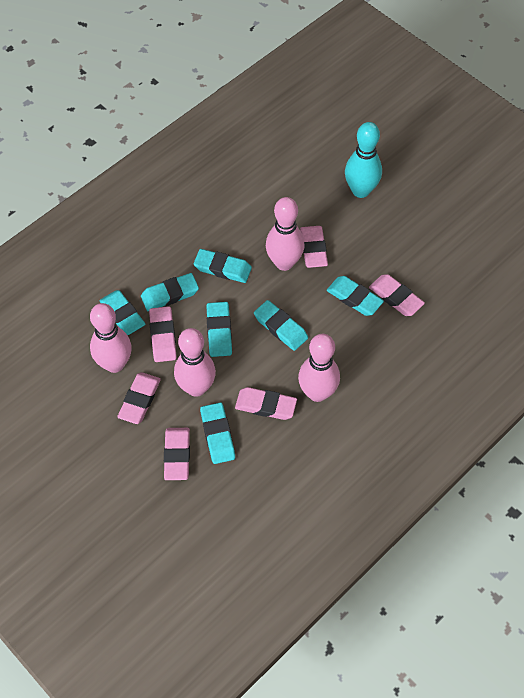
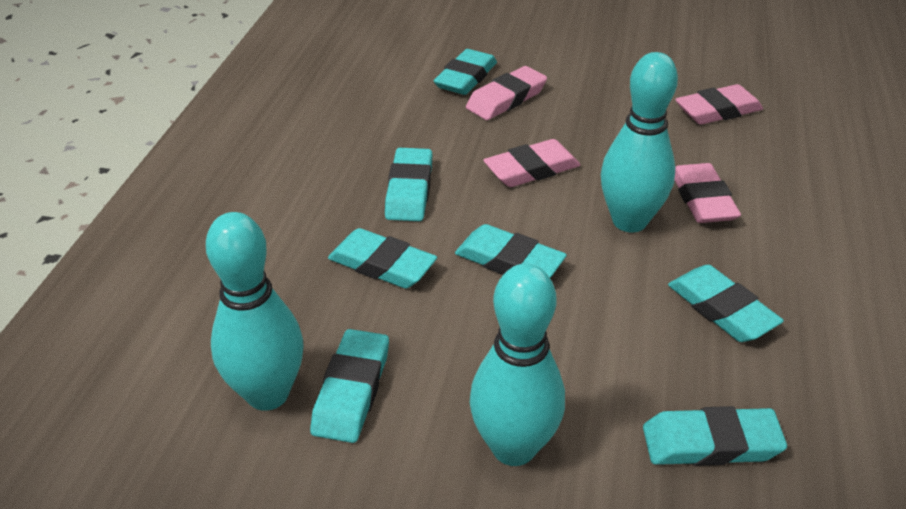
pink bowling pin: 4 -> 0
pink eraser: 6 -> 4
turquoise bowling pin: 1 -> 3

